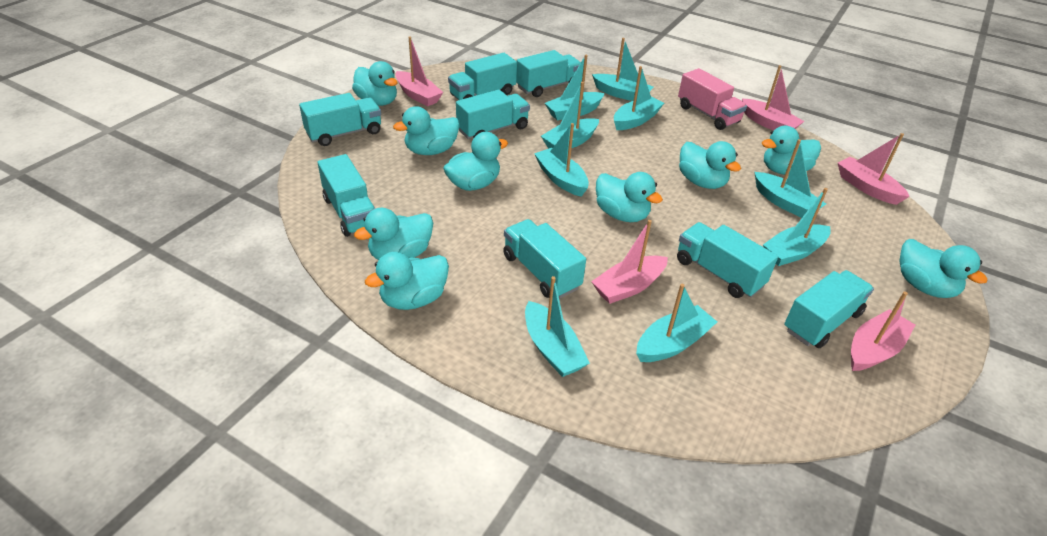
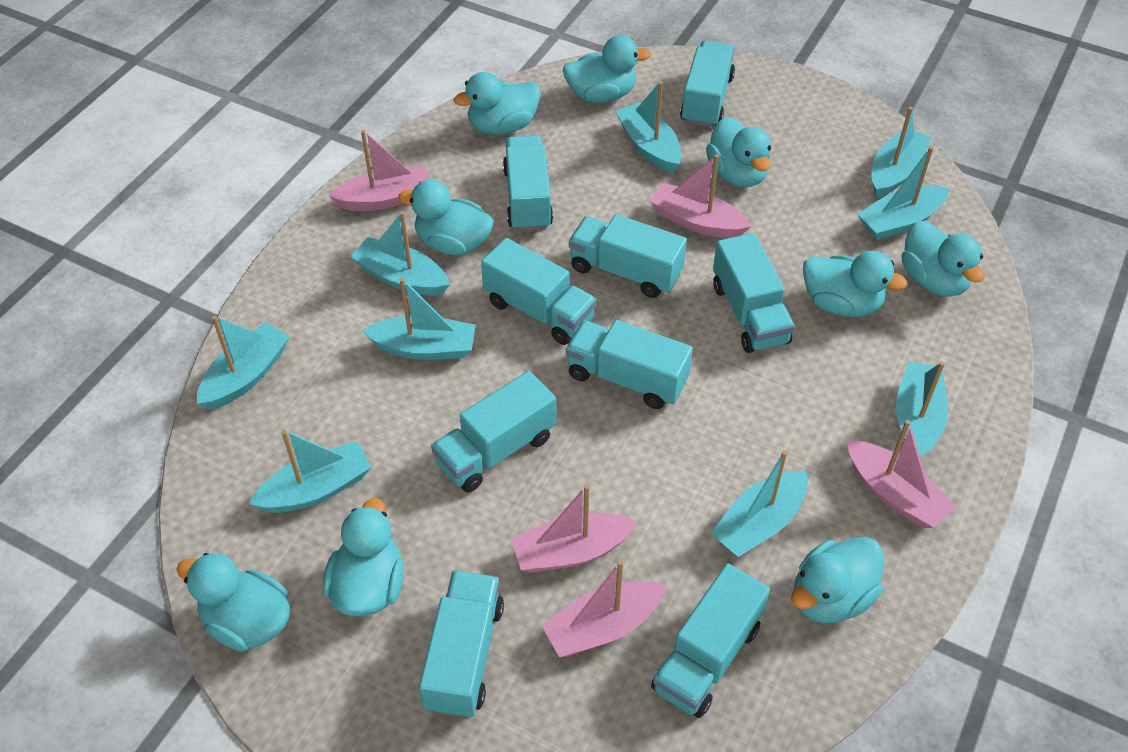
pink truck: 1 -> 0
turquoise truck: 8 -> 9

